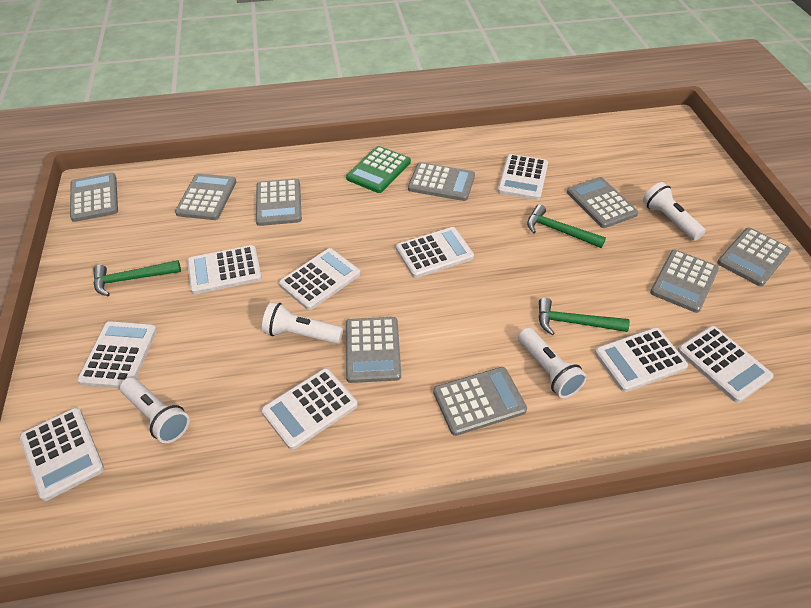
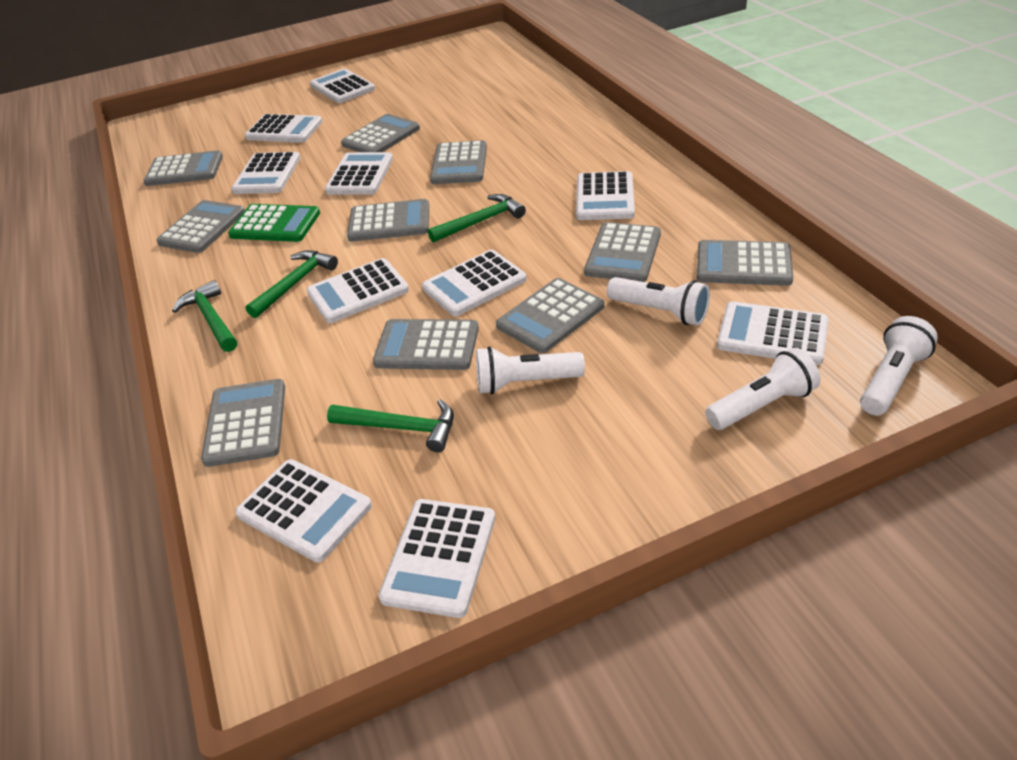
green hammer: 3 -> 4
grey calculator: 9 -> 10
white calculator: 9 -> 10

